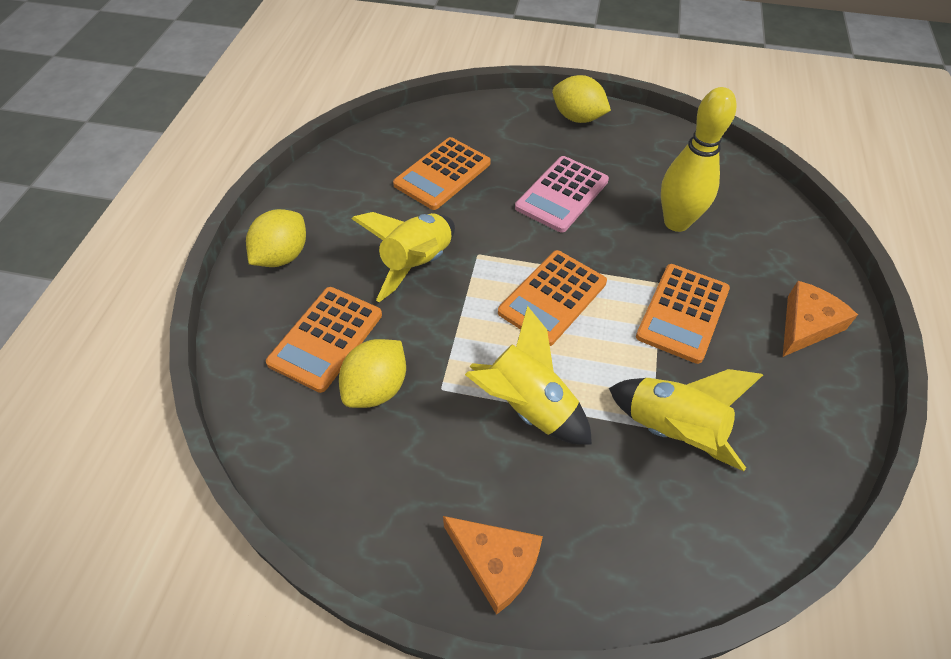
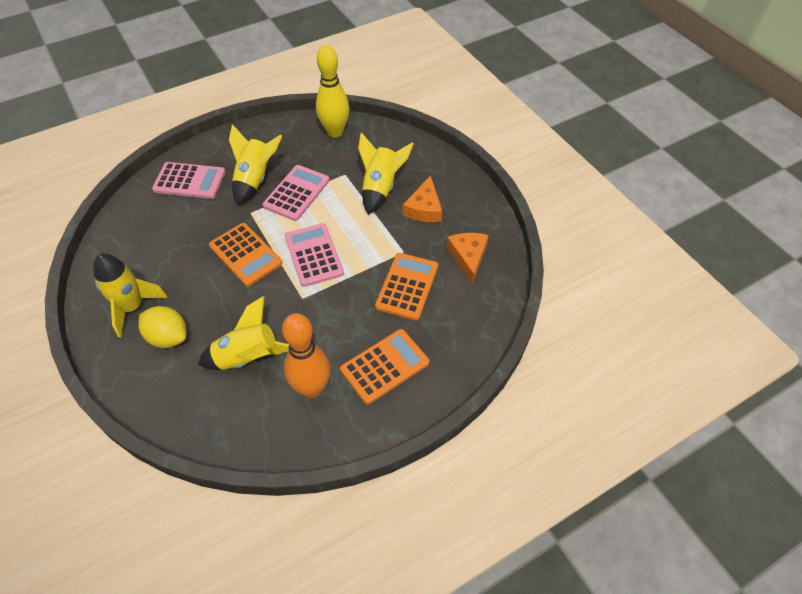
orange bowling pin: 0 -> 1
orange calculator: 4 -> 3
pink calculator: 1 -> 3
yellow lemon: 3 -> 1
yellow rocket: 3 -> 4

